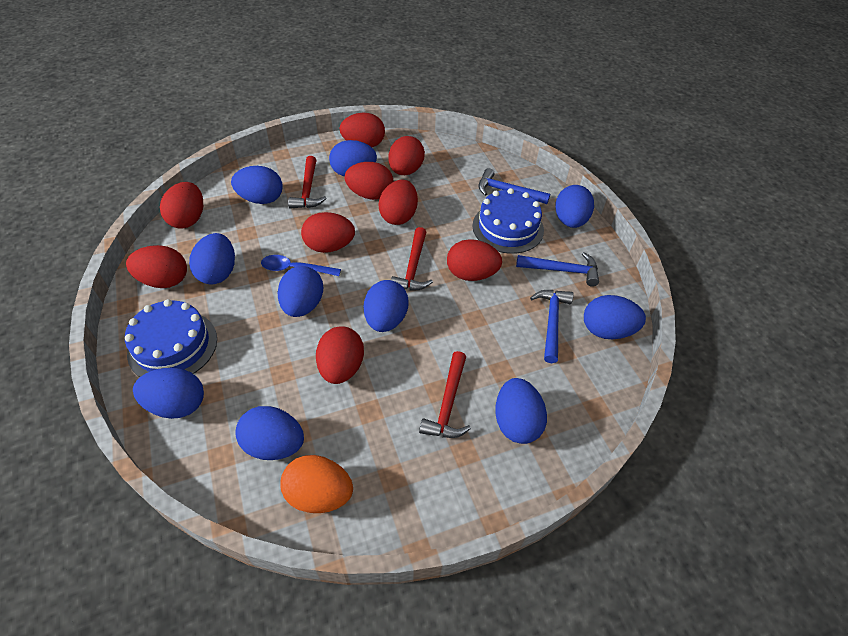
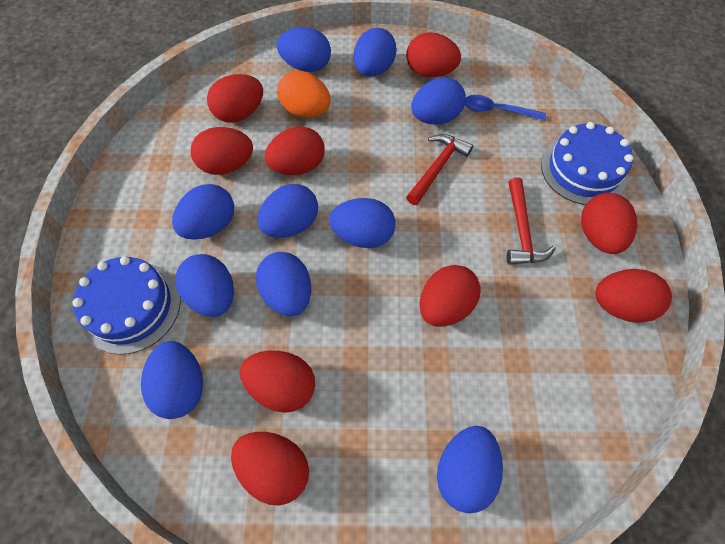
blue hammer: 3 -> 0
red hammer: 3 -> 2

